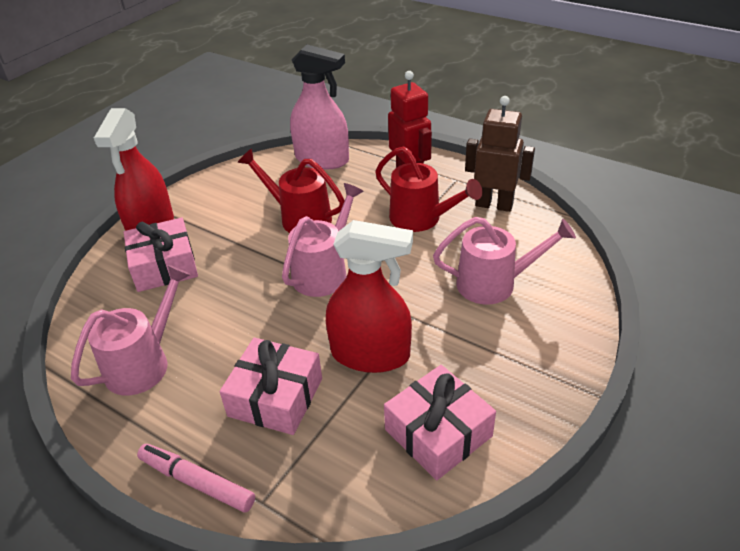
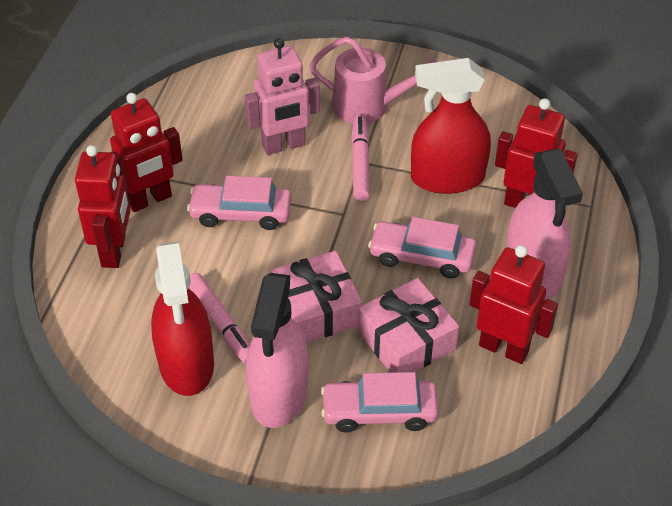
brown robot: 1 -> 0
pink car: 0 -> 3
pink gift: 3 -> 2
pink marker: 1 -> 2
pink robot: 0 -> 1
pink spray bottle: 1 -> 2
pink watering can: 3 -> 1
red robot: 1 -> 4
red watering can: 2 -> 0

